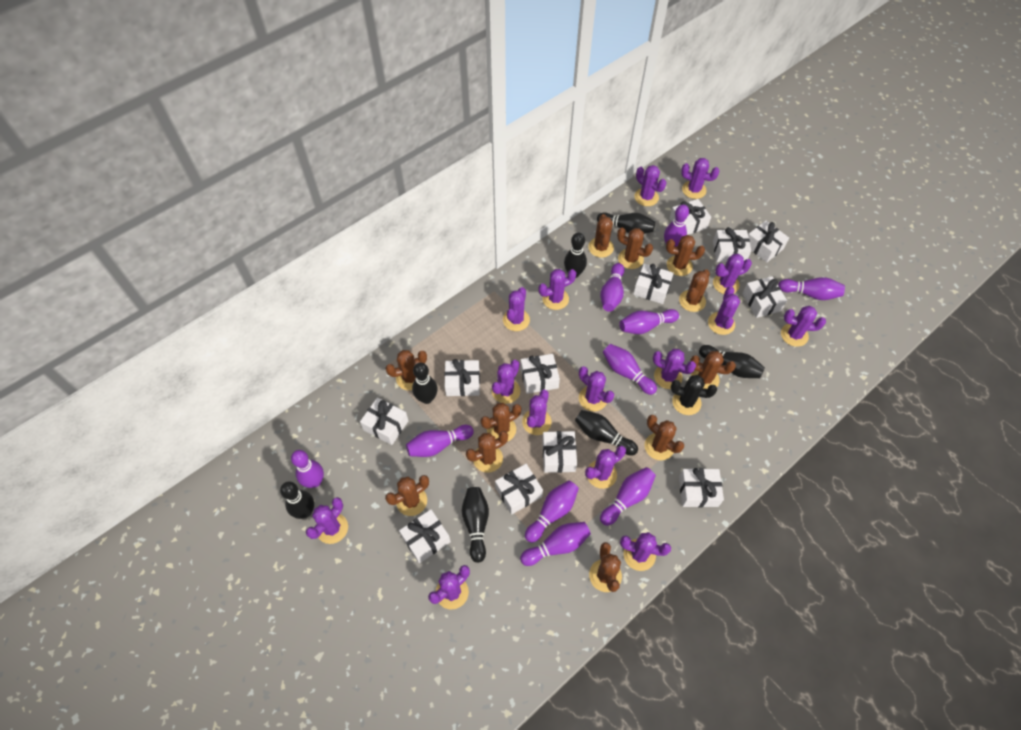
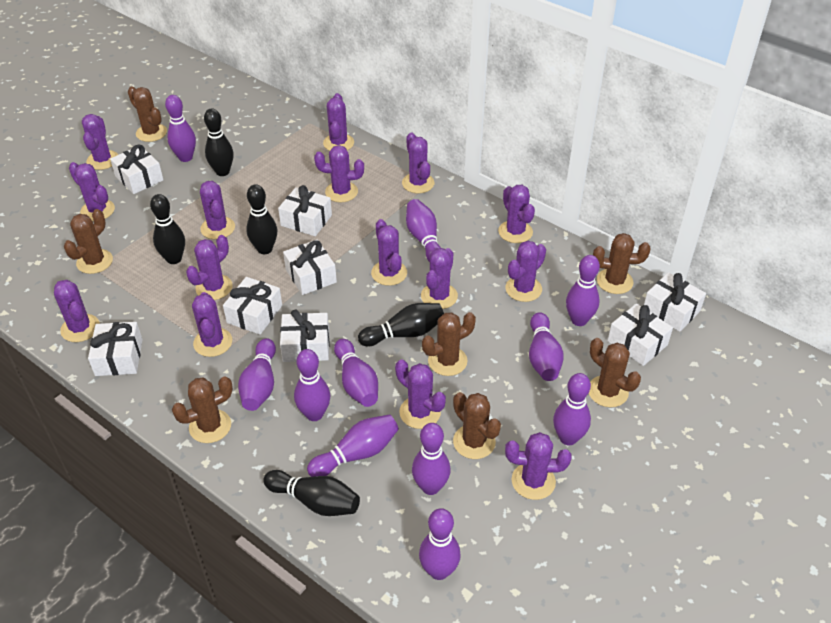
black bowling pin: 7 -> 5
black cactus: 1 -> 0
brown cactus: 11 -> 7
purple bowling pin: 10 -> 11
white gift: 12 -> 8

